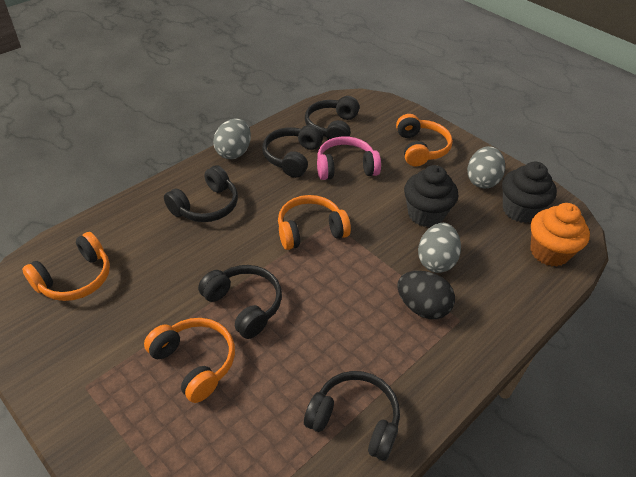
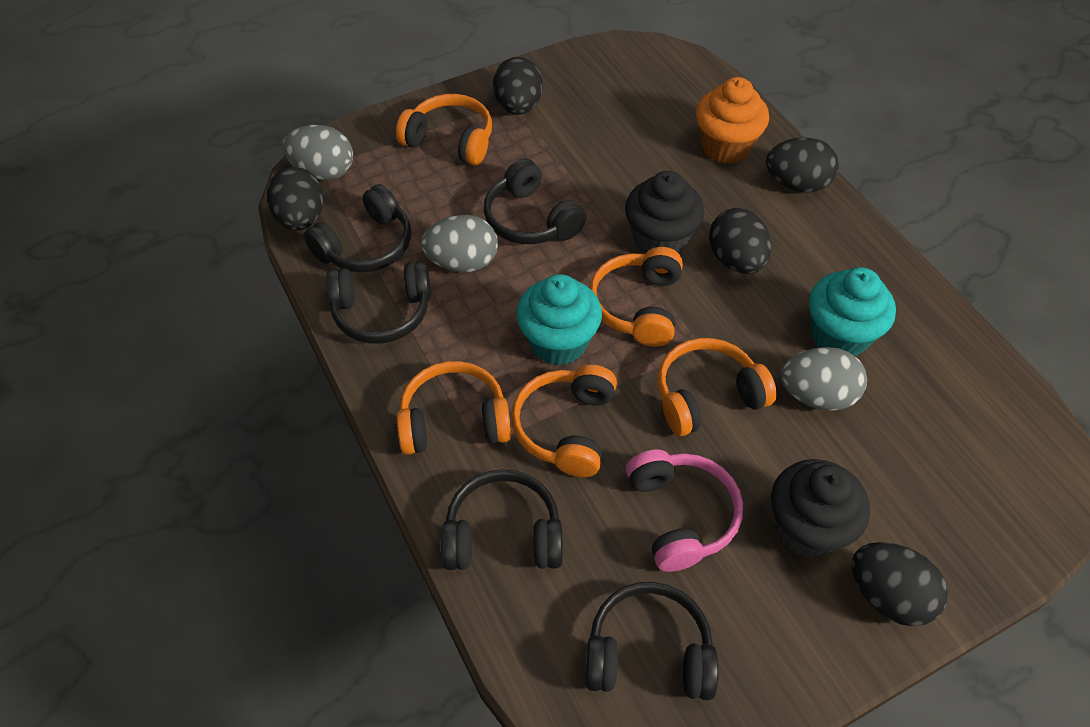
black egg: 1 -> 5
orange headphones: 4 -> 5
turquoise cupcake: 0 -> 2

